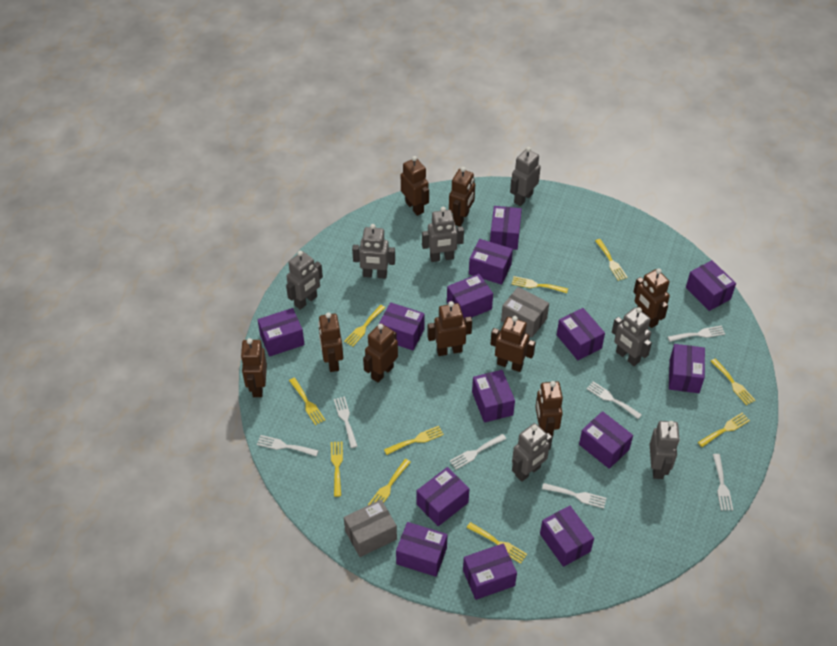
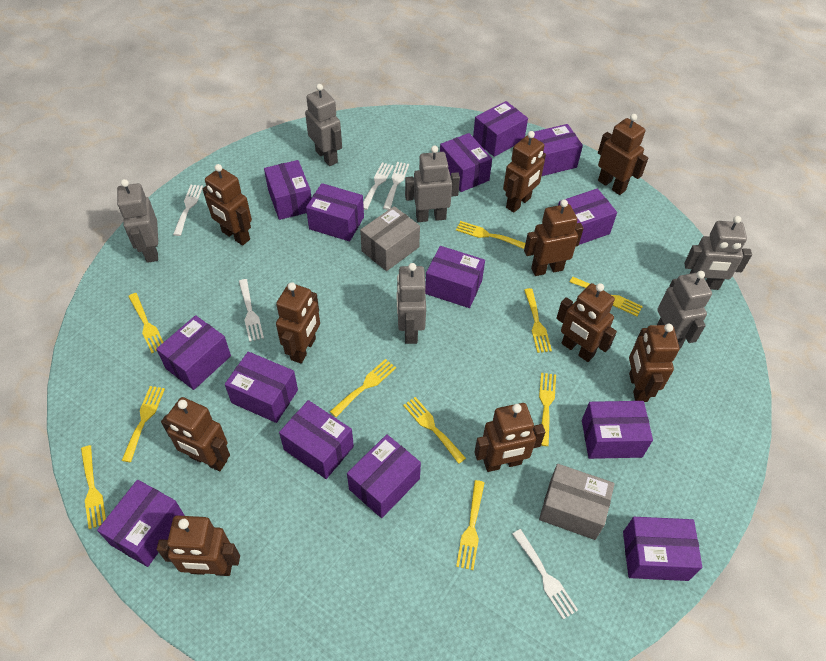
brown robot: 9 -> 10
grey robot: 7 -> 6
white fork: 7 -> 5

